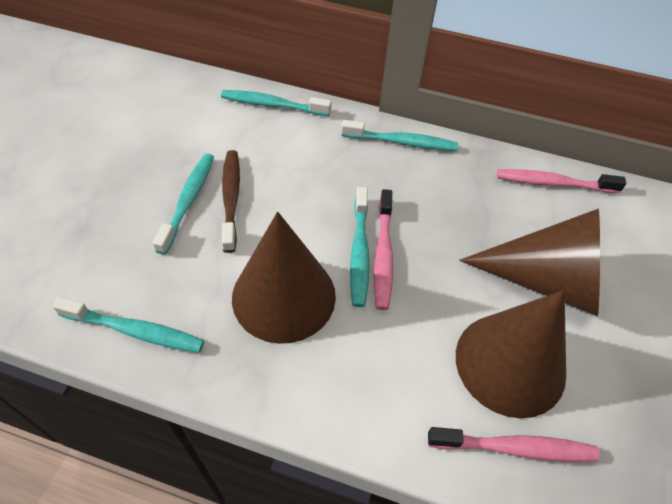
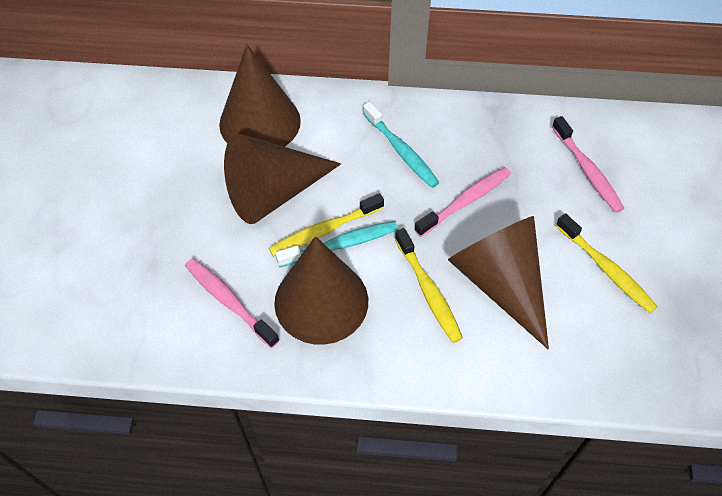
brown cone: 3 -> 4
brown toothbrush: 1 -> 0
turquoise toothbrush: 5 -> 2
yellow toothbrush: 0 -> 3

